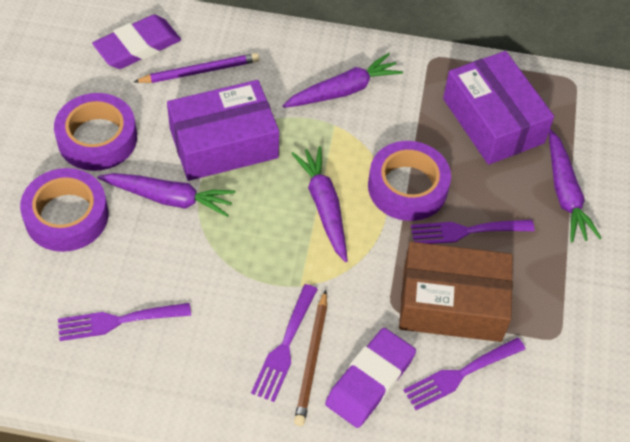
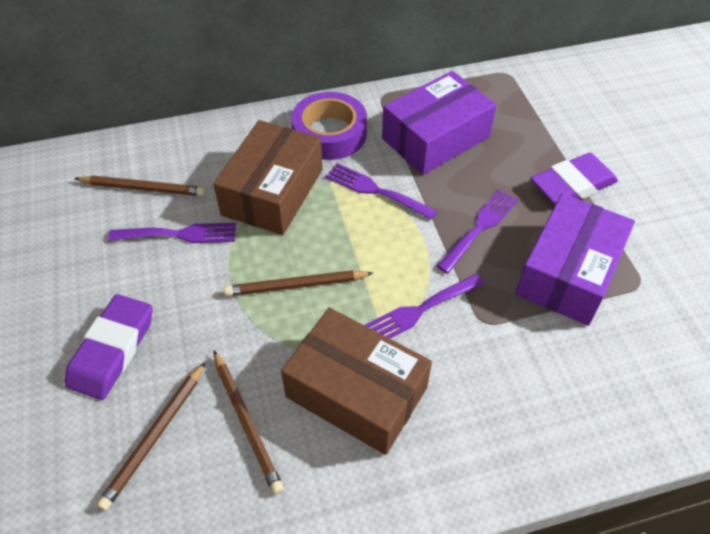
brown box: 1 -> 2
brown pencil: 1 -> 4
purple carrot: 4 -> 0
purple pencil: 1 -> 0
purple tape: 3 -> 1

